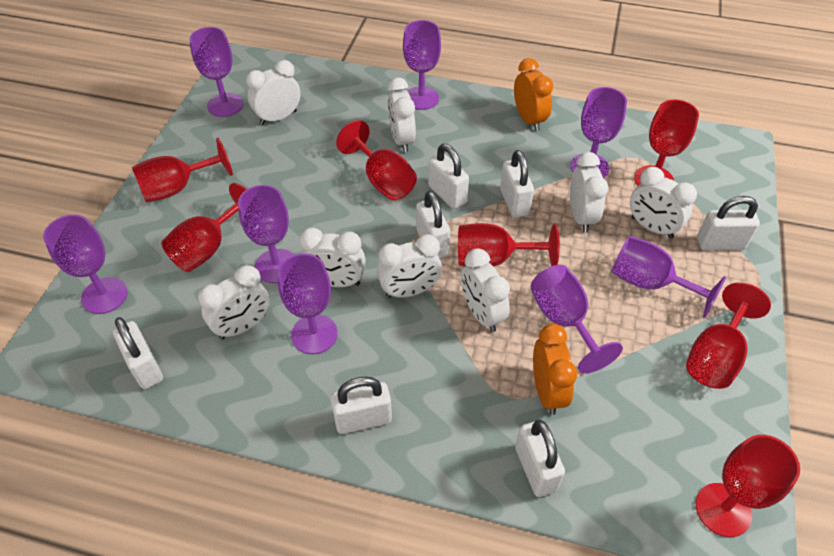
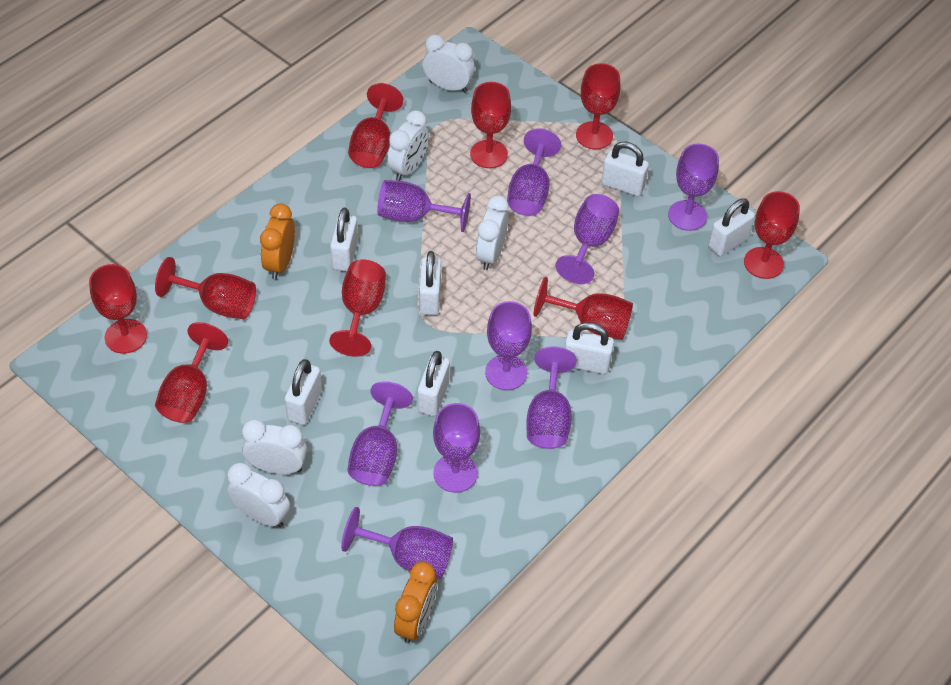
purple goblet: 8 -> 9
red goblet: 7 -> 9
white clock: 8 -> 5

